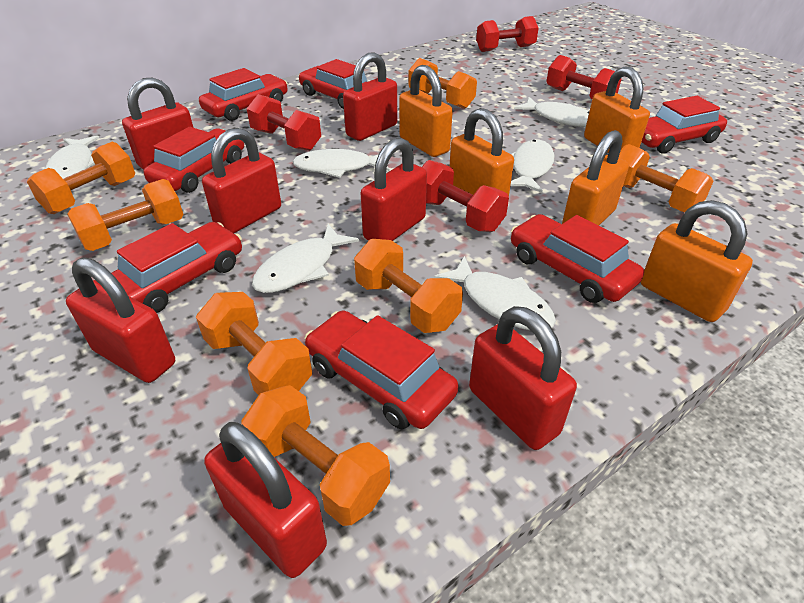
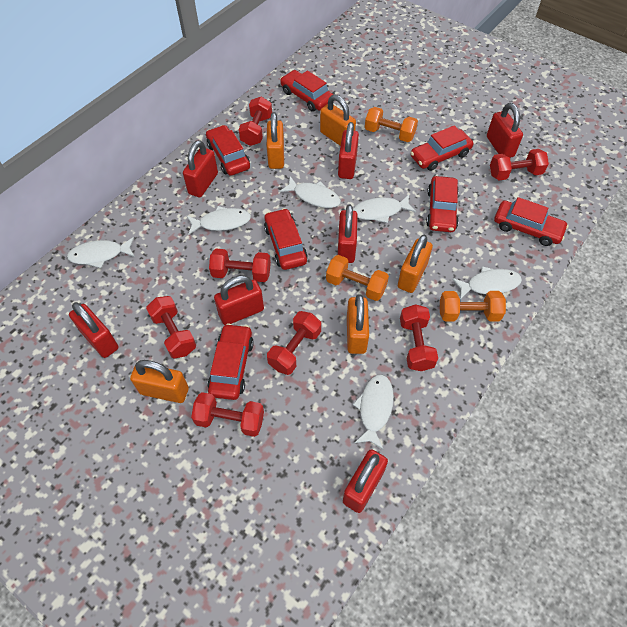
orange dumbbell: 7 -> 3
red dumbbell: 4 -> 7

